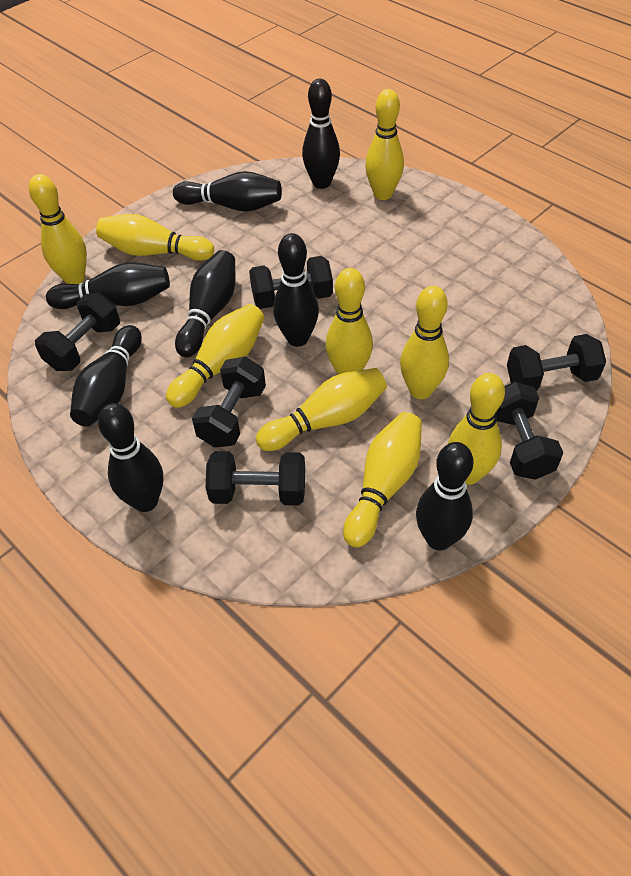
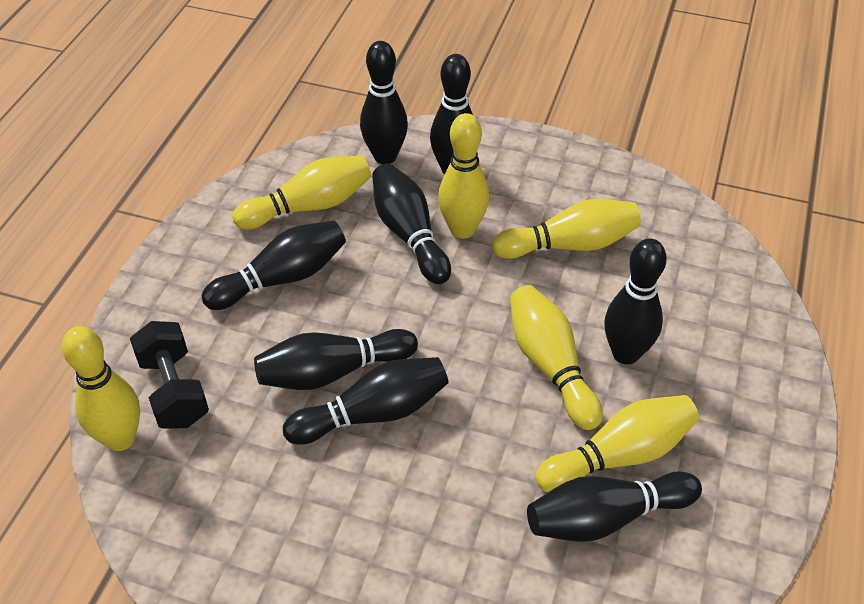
black dumbbell: 6 -> 1
yellow bowling pin: 9 -> 6

